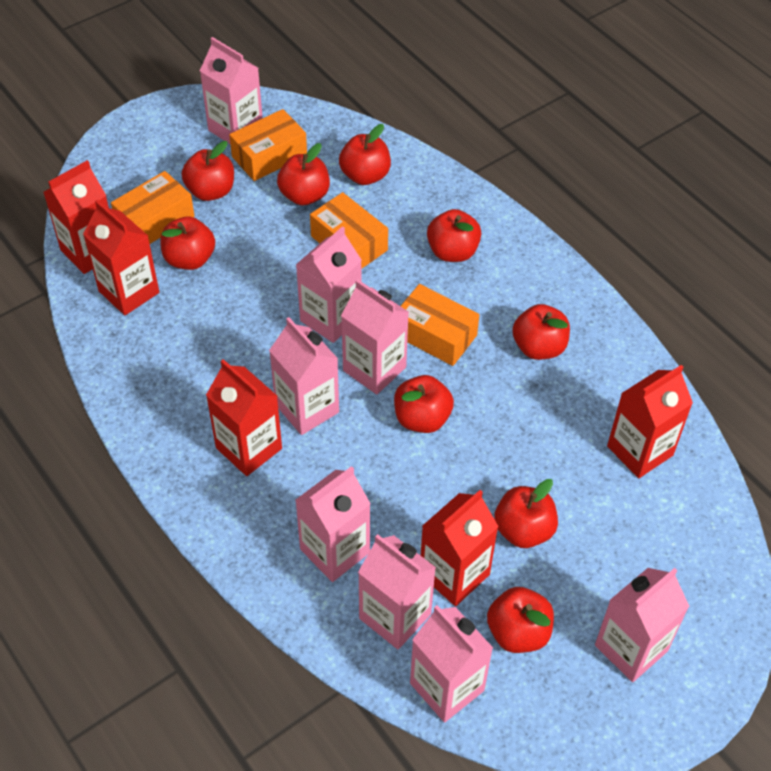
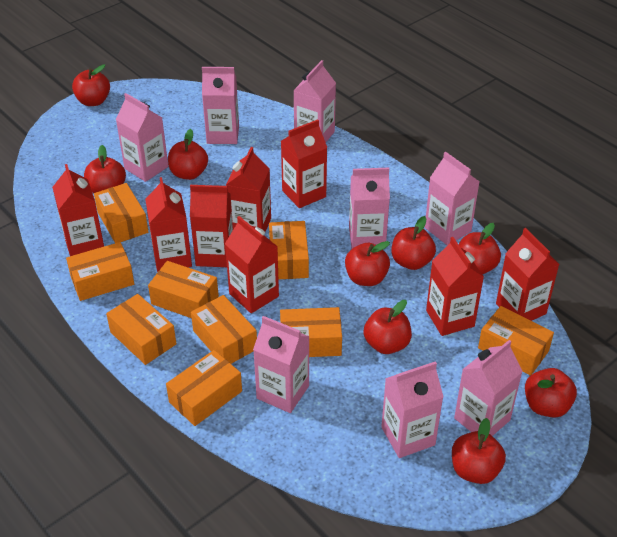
orange box: 4 -> 9
red carton: 5 -> 8

